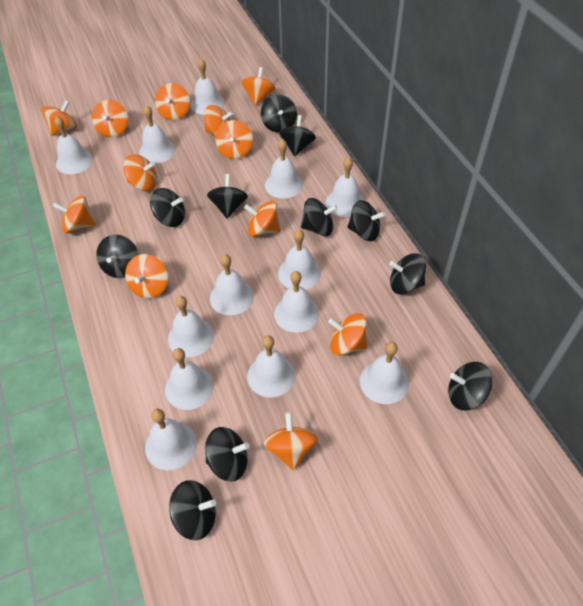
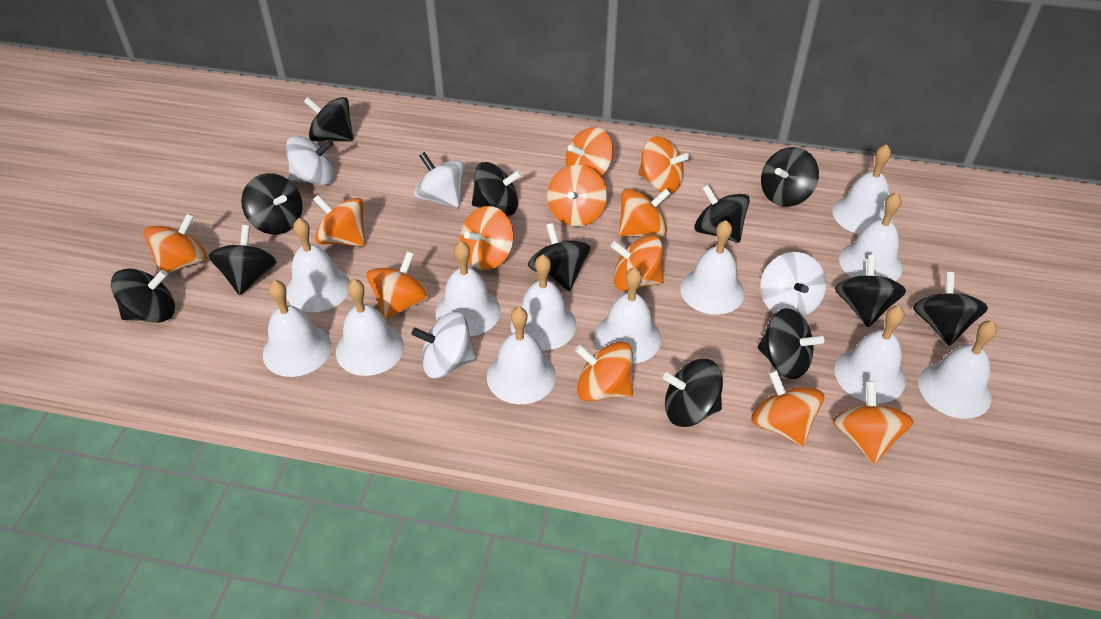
black spinning top: 11 -> 12
white bell: 13 -> 12
white spinning top: 0 -> 4

